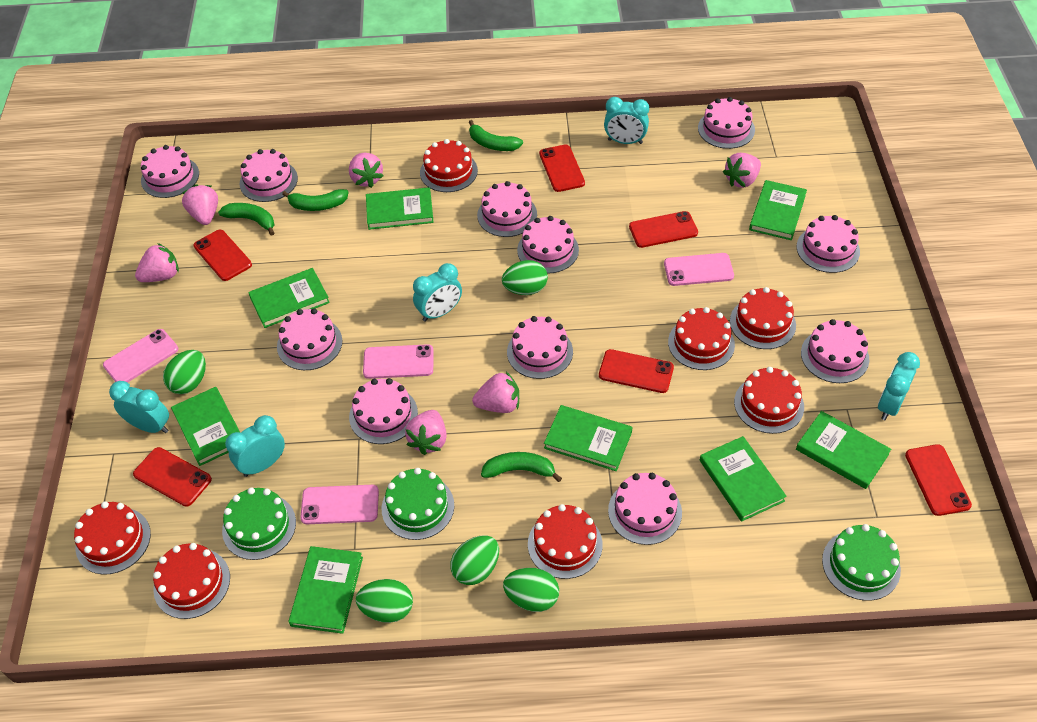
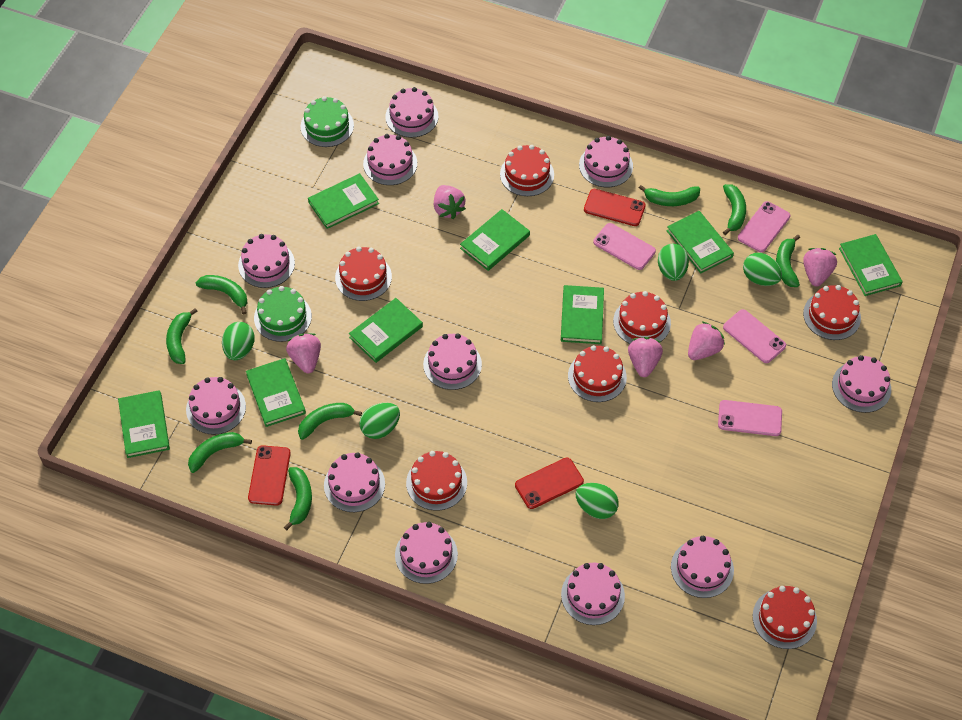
green banana: 4 -> 8
green cake: 3 -> 2
pink strawberry: 6 -> 5
red phone: 6 -> 3
turquoise clock: 5 -> 0

